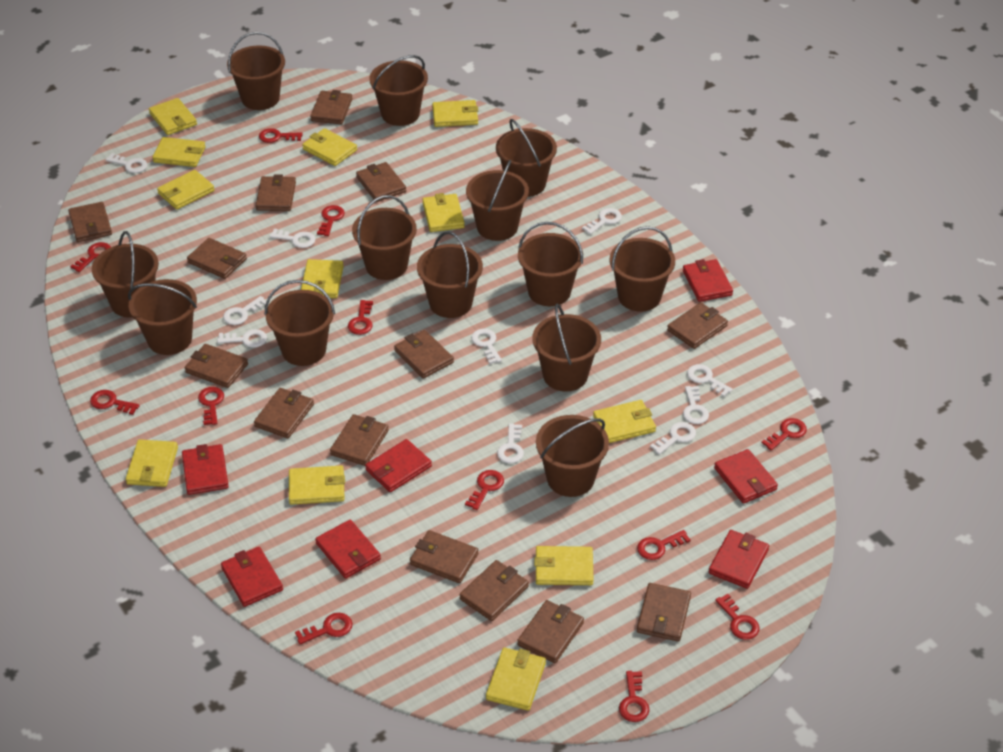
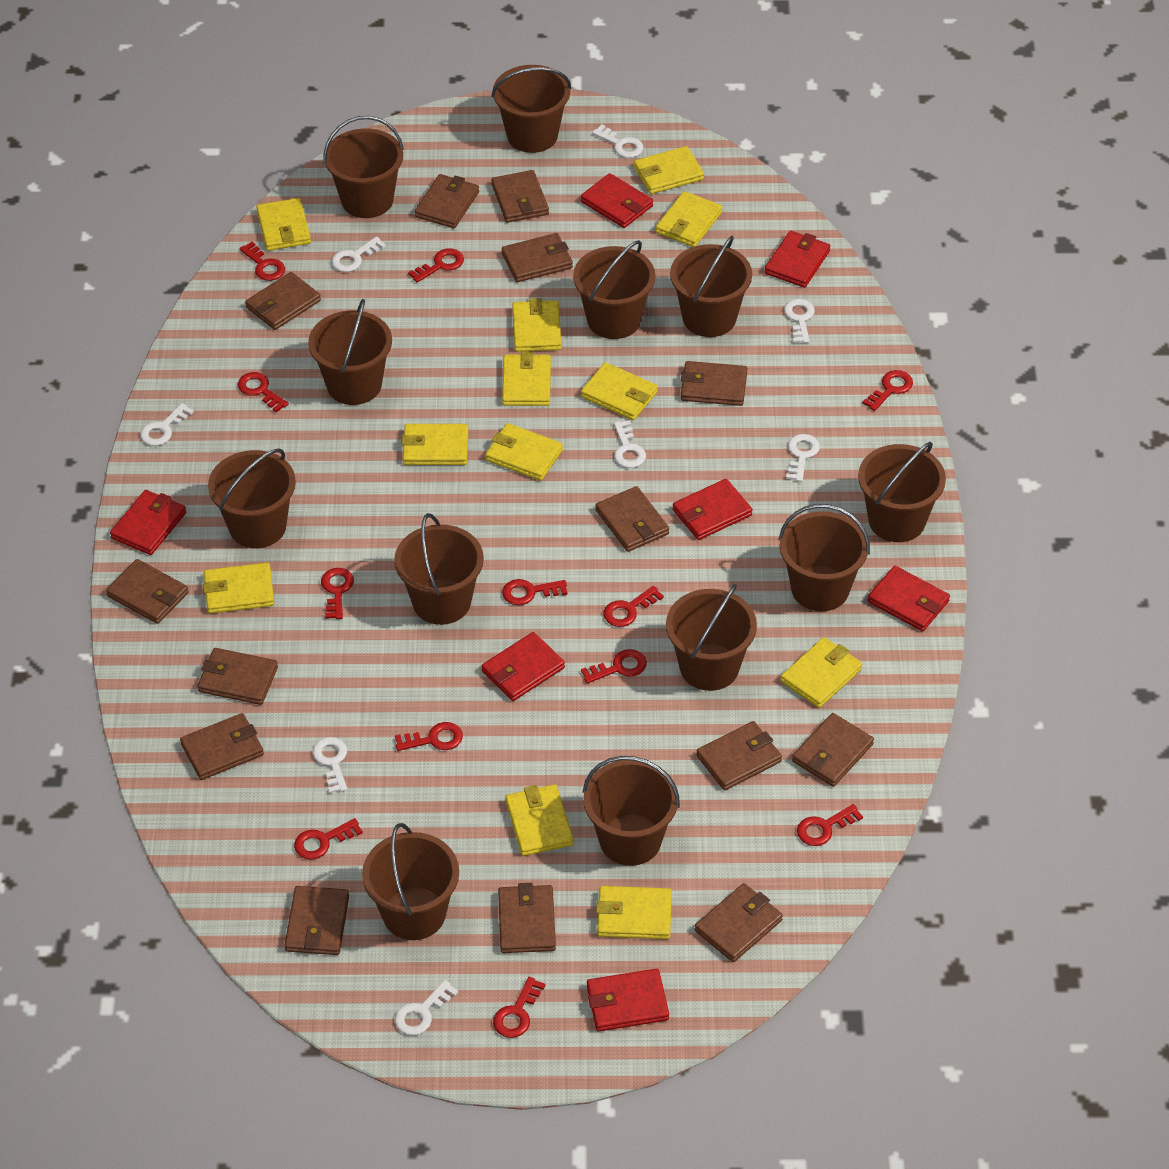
brown bucket: 13 -> 12
white key: 10 -> 8

